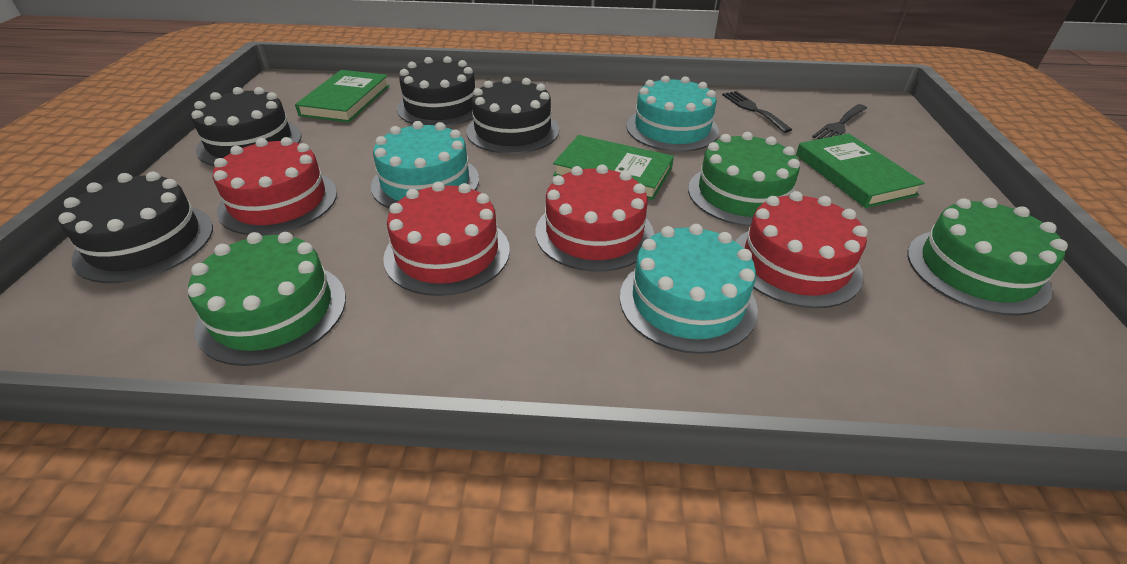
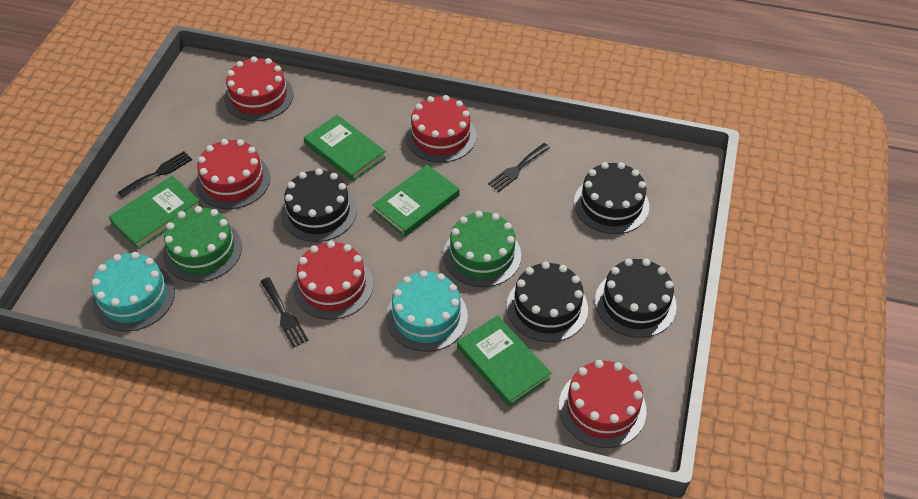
black fork: 2 -> 3
green book: 3 -> 4
green cake: 3 -> 2
red cake: 4 -> 5
turquoise cake: 3 -> 2

